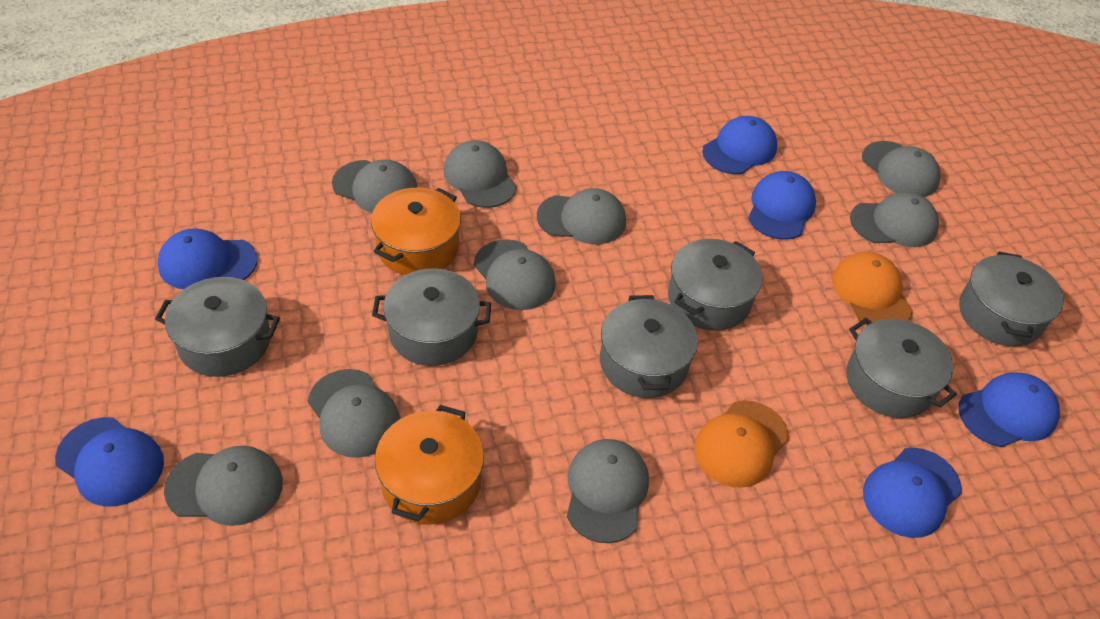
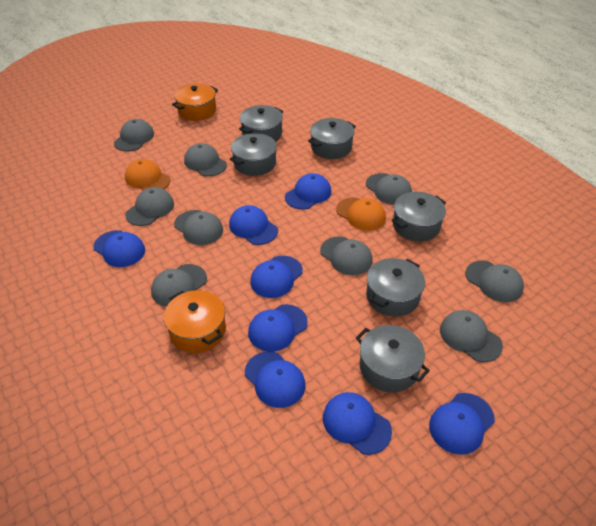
blue cap: 6 -> 8

